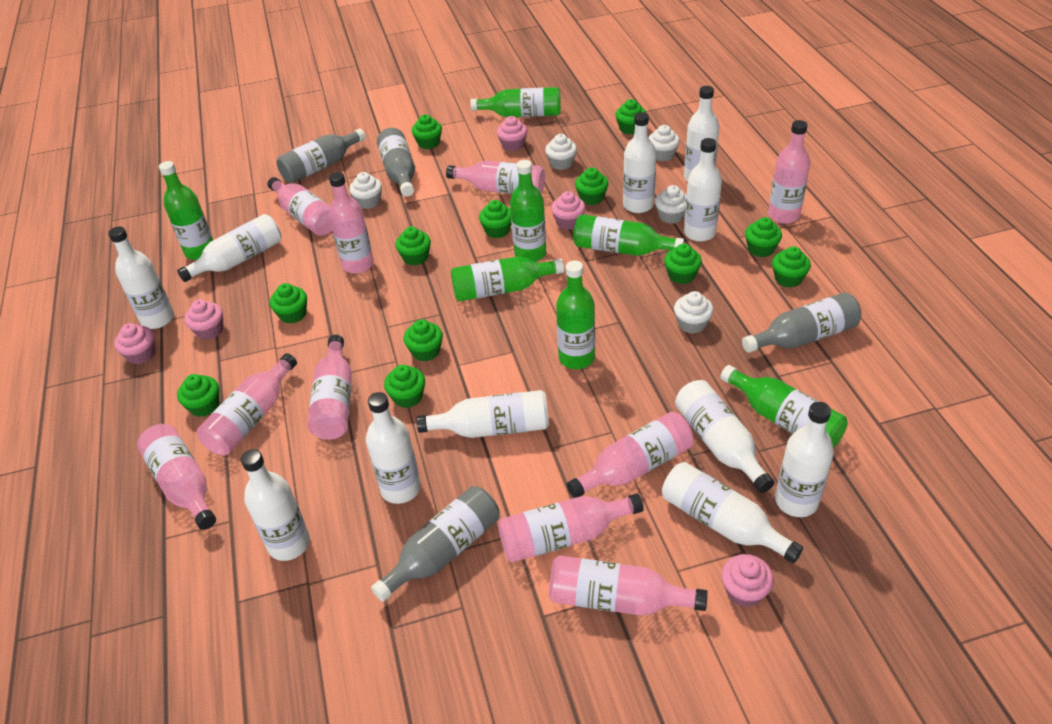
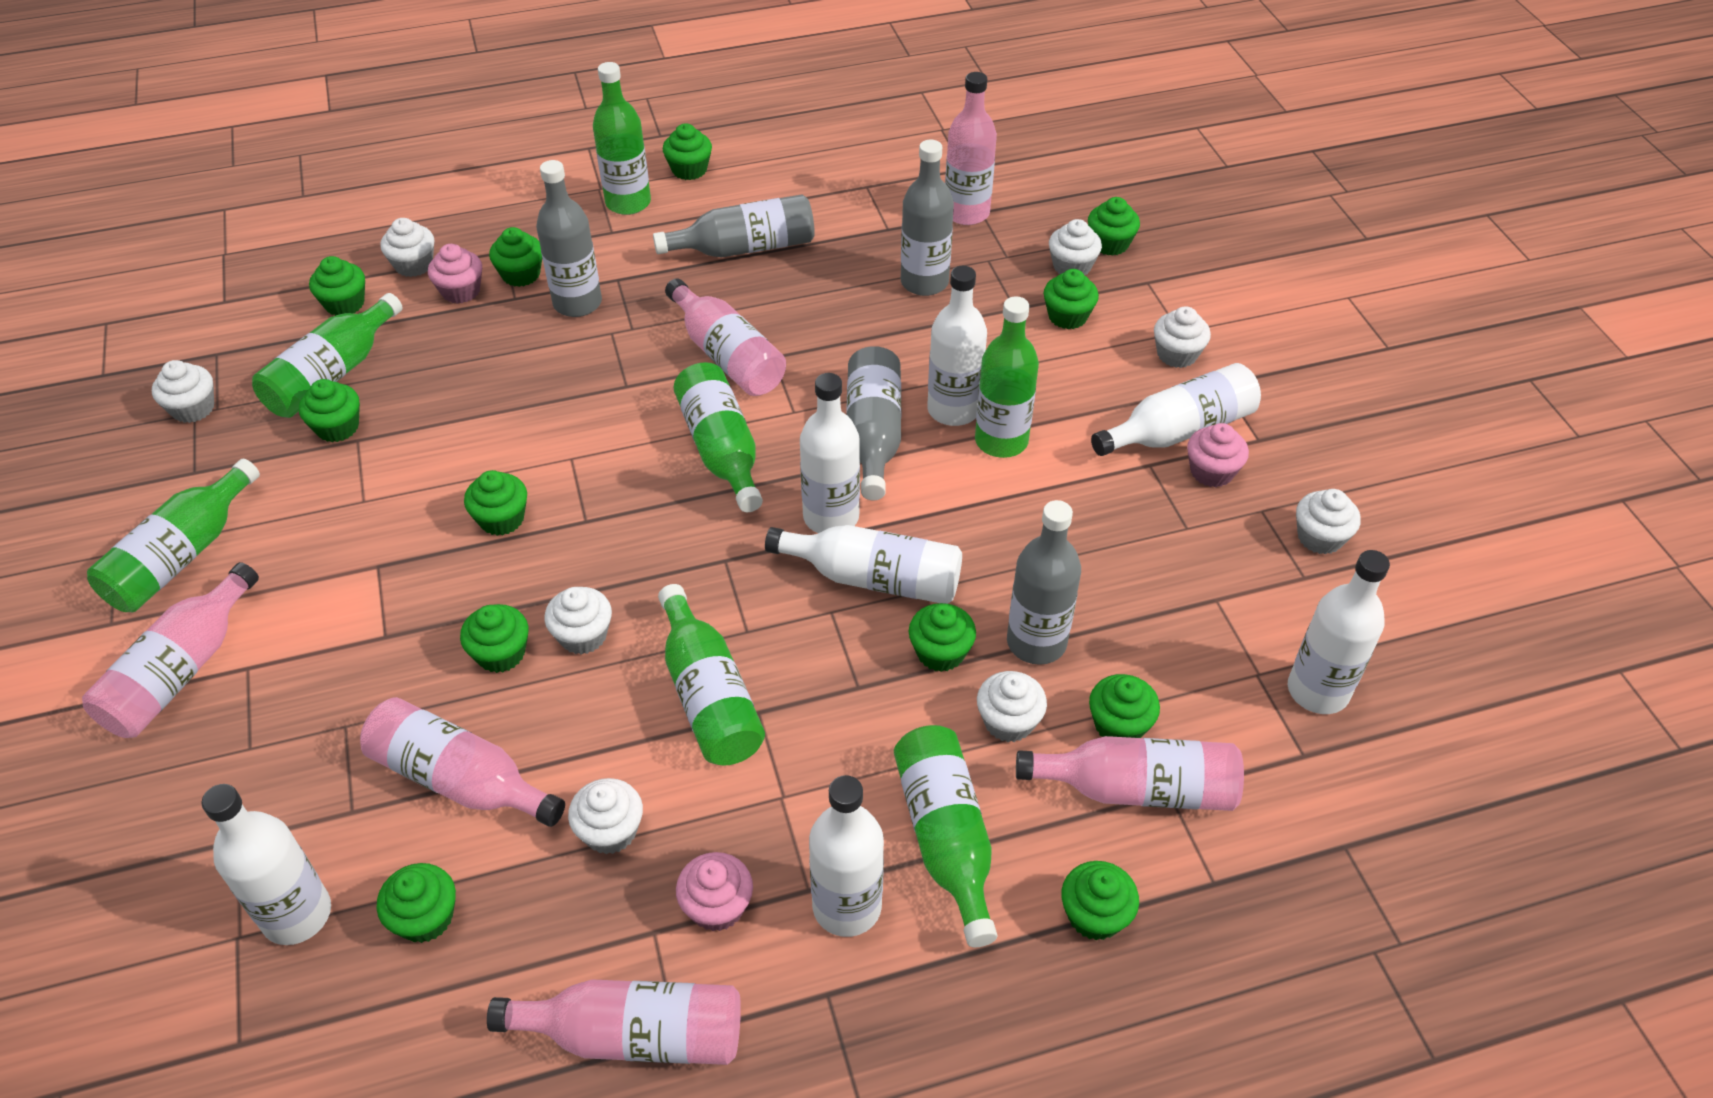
grey bottle: 4 -> 5
pink bottle: 10 -> 6
pink cupcake: 5 -> 3
white bottle: 11 -> 7
white cupcake: 5 -> 8

